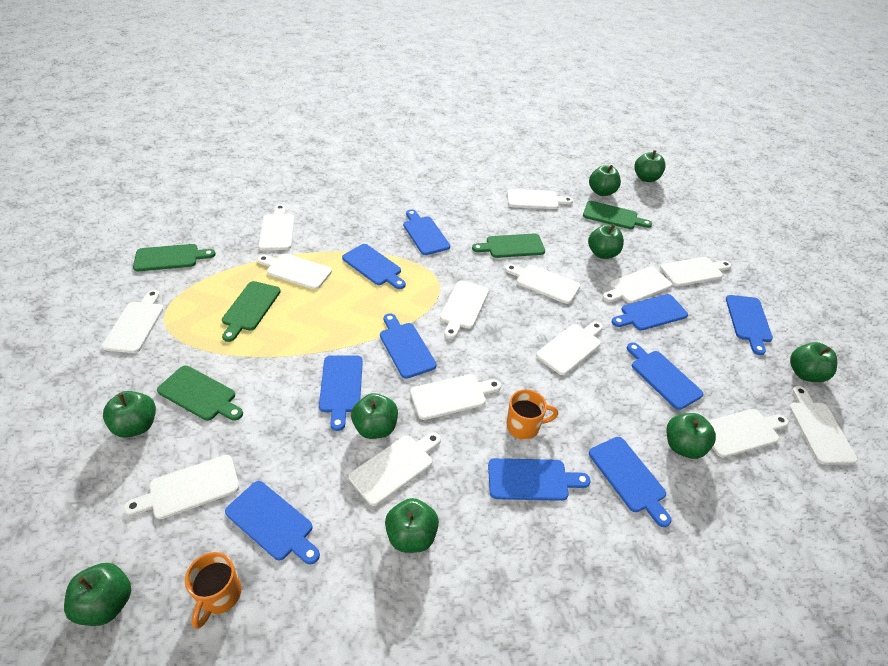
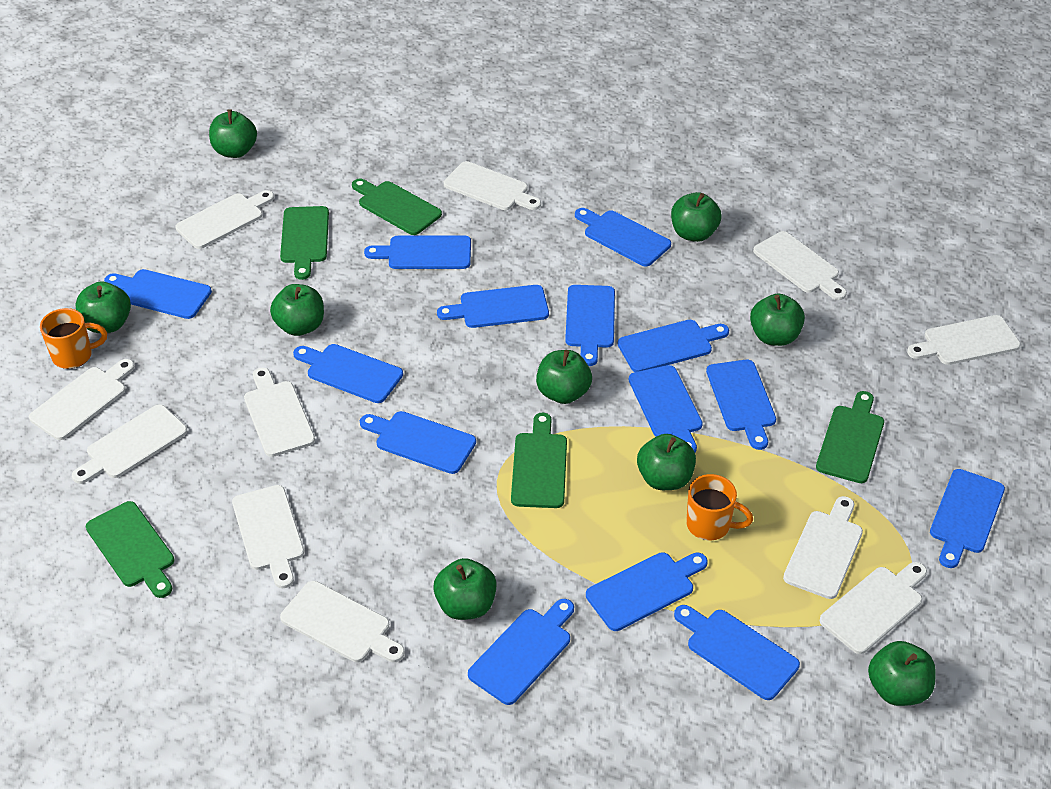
blue cutting board: 10 -> 14
white cutting board: 14 -> 11

